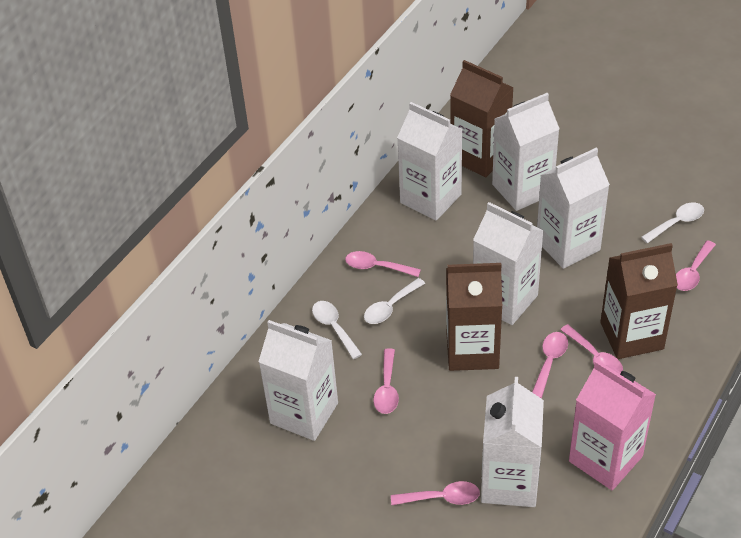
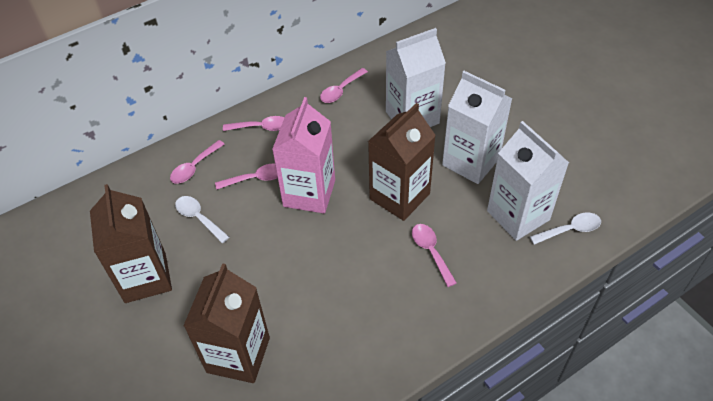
pink spoon: 6 -> 5
white carton: 6 -> 3
white spoon: 3 -> 2

